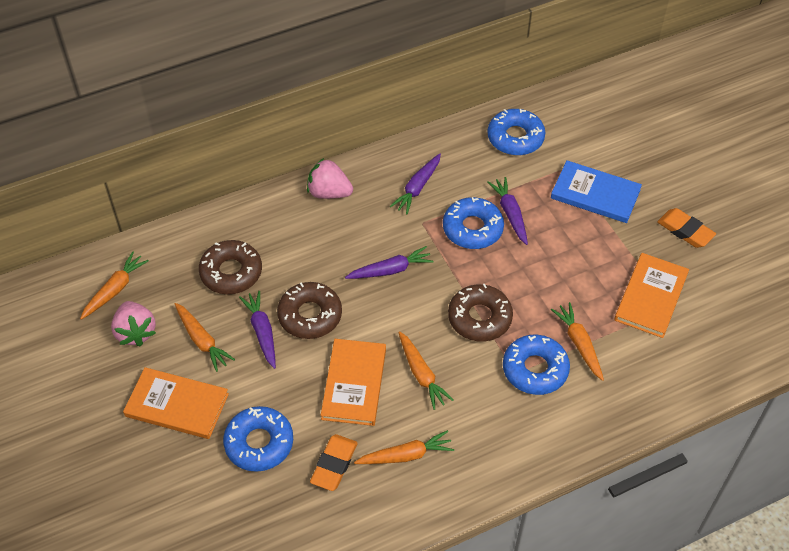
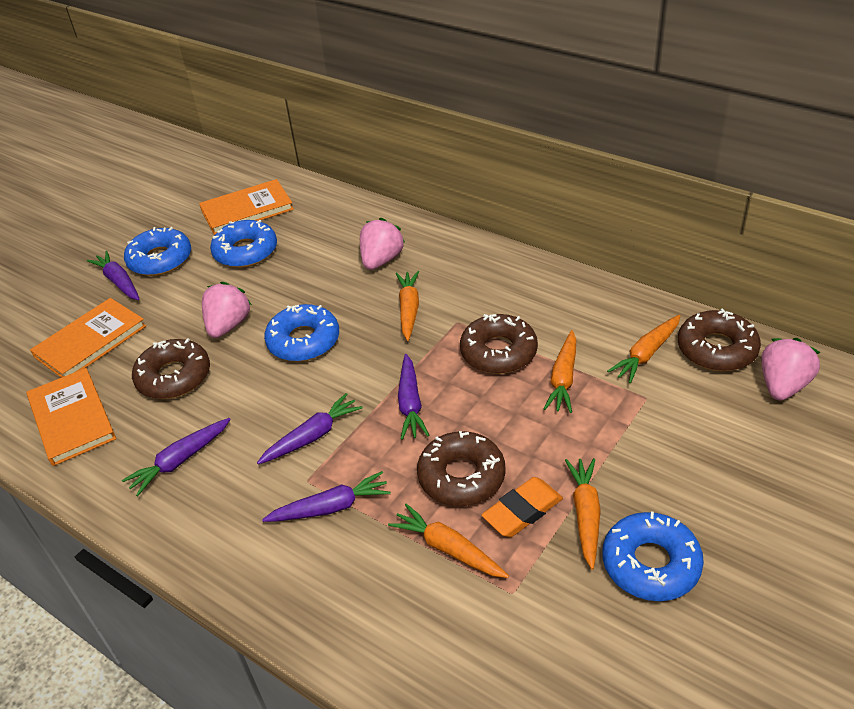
blue book: 1 -> 0
brown donut: 3 -> 4
orange eraser: 2 -> 1
pink strawberry: 2 -> 3
purple carrot: 4 -> 5

